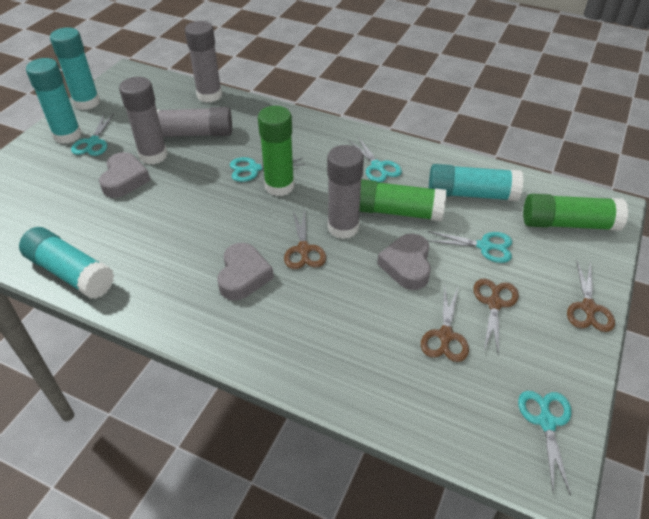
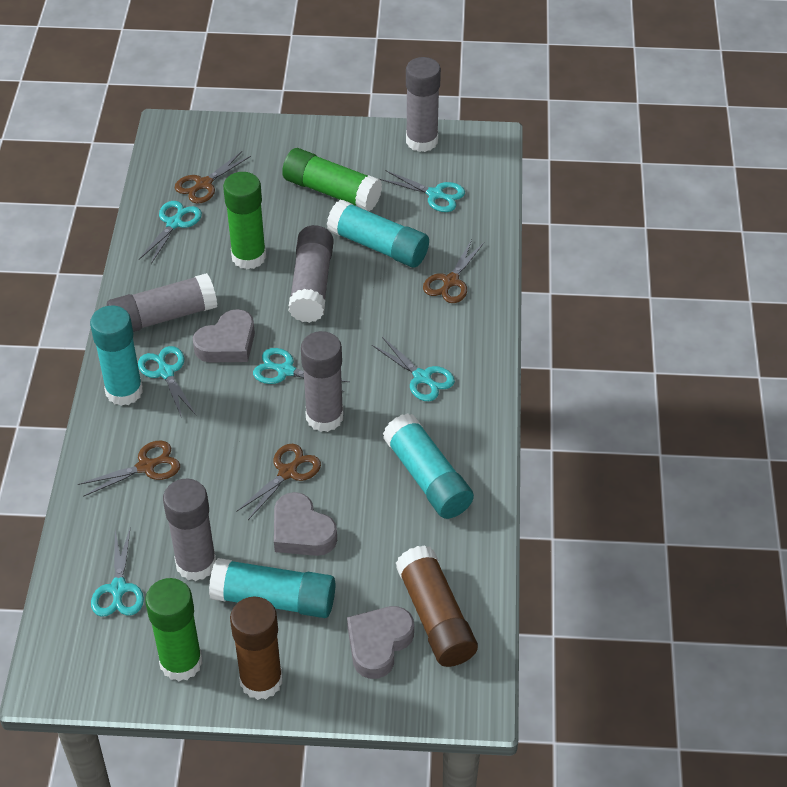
brown glue stick: 0 -> 2
grey glue stick: 4 -> 5
turquoise scissors: 5 -> 6

